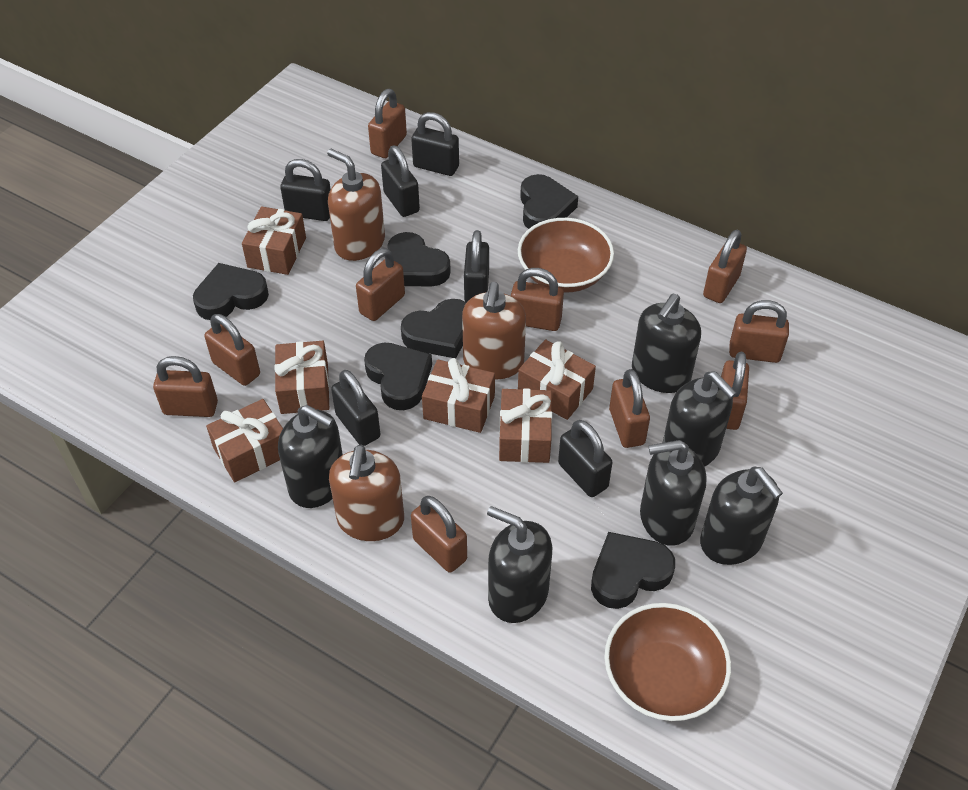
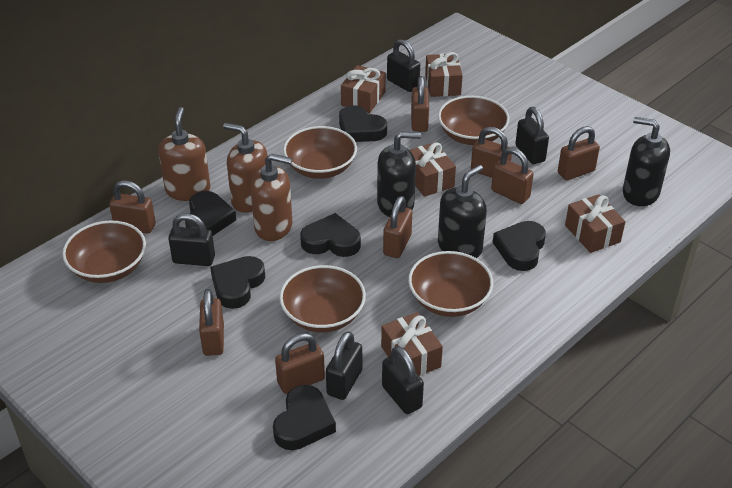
black padlock: 6 -> 5
black soap dispenser: 6 -> 3
brown bowl: 2 -> 5
brown gift: 6 -> 5
brown padlock: 10 -> 8

